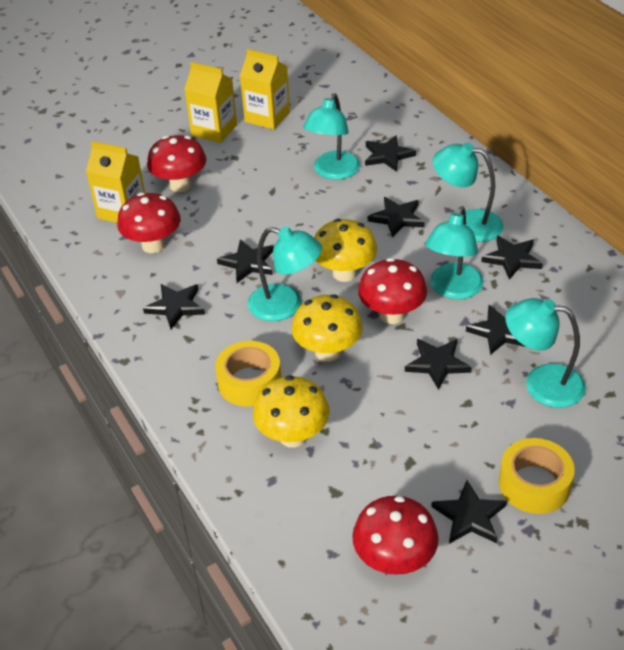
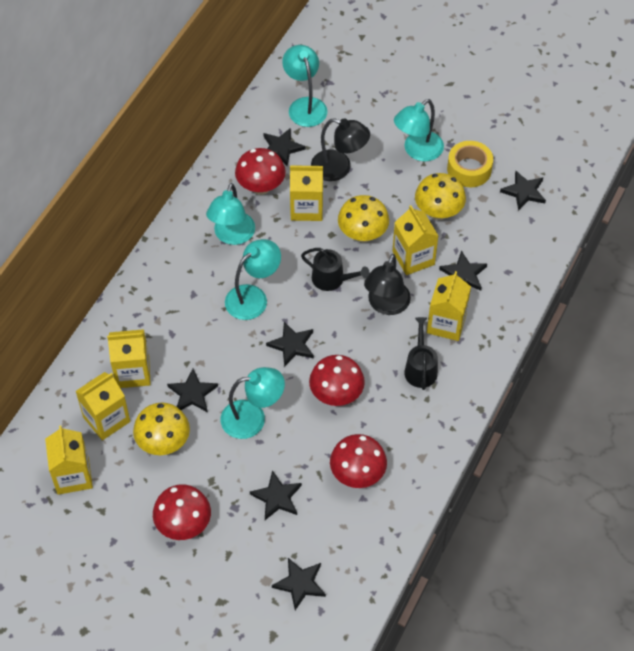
black lamp: 0 -> 2
black star: 8 -> 7
black watering can: 0 -> 2
yellow carton: 3 -> 6
yellow tape: 2 -> 1

